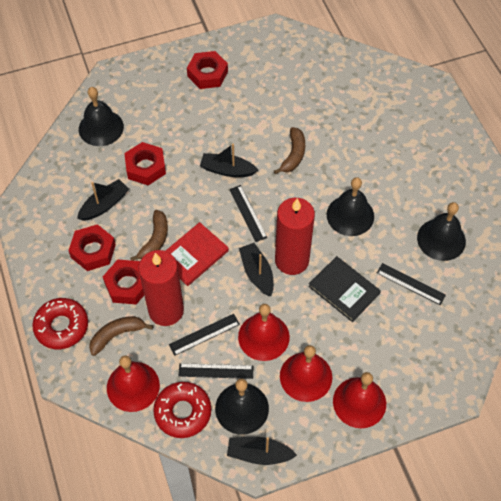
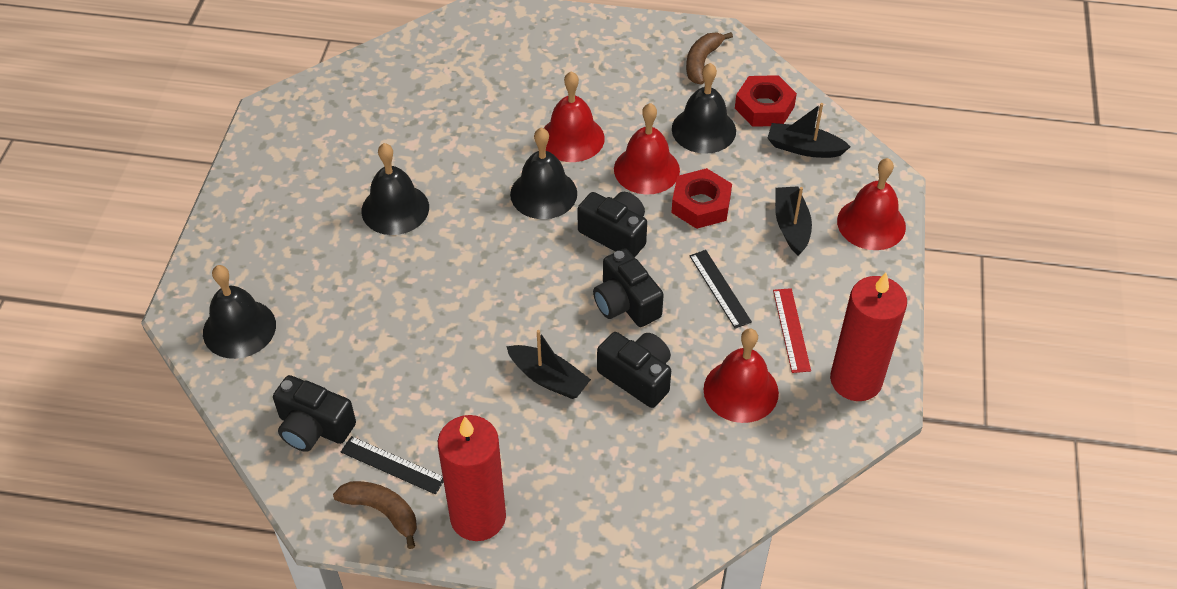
black boat: 4 -> 3
black book: 1 -> 0
black camera: 0 -> 4
black ruler: 4 -> 2
brown banana: 3 -> 2
red book: 1 -> 0
red donut: 2 -> 0
red nut: 4 -> 2
red ruler: 0 -> 1

